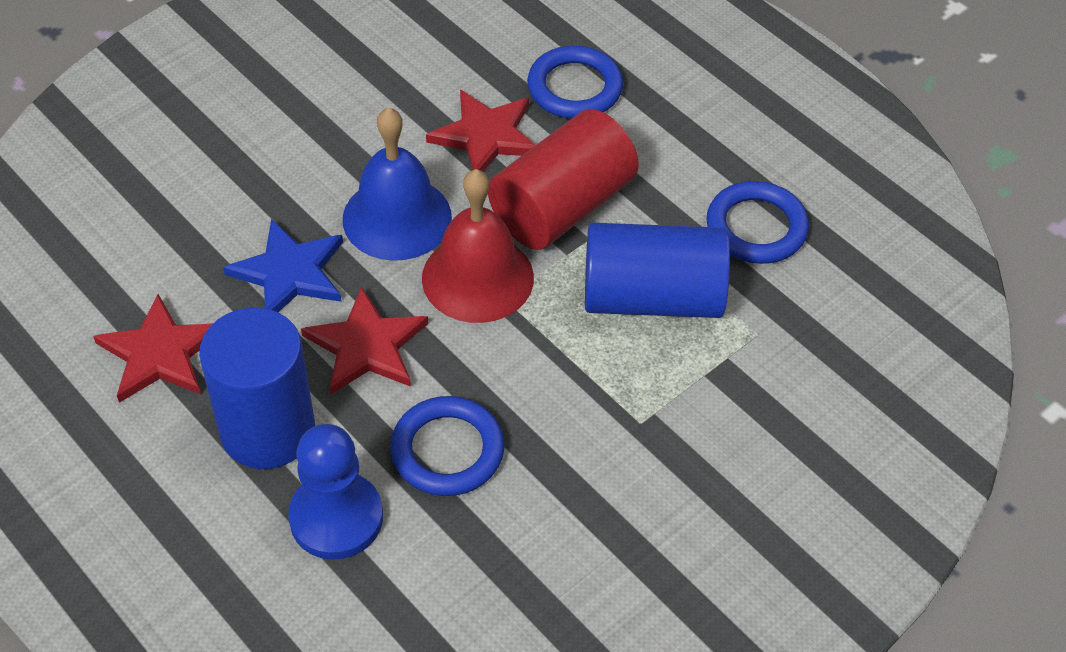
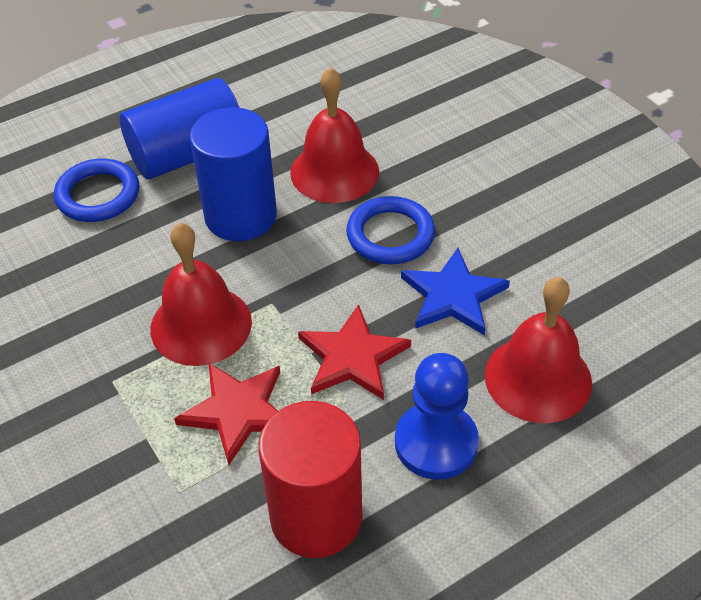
blue bell: 1 -> 0
blue ring: 3 -> 2
red bell: 1 -> 3
red star: 3 -> 2

